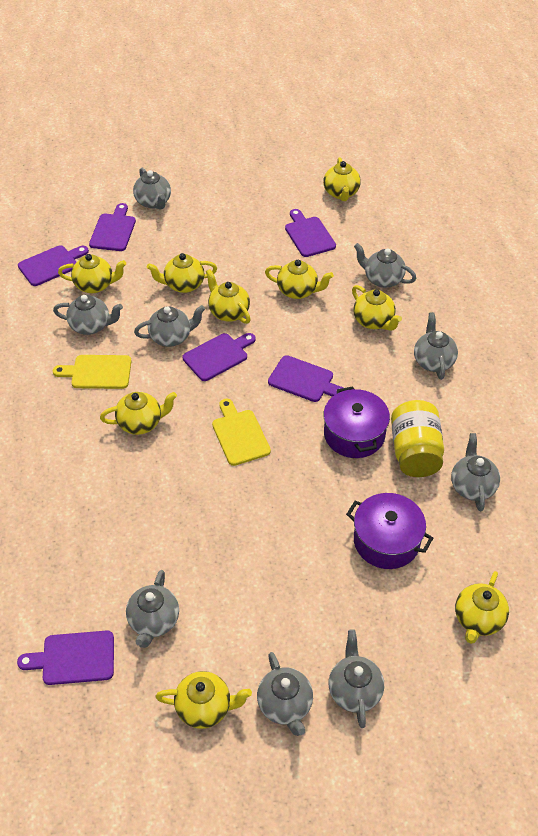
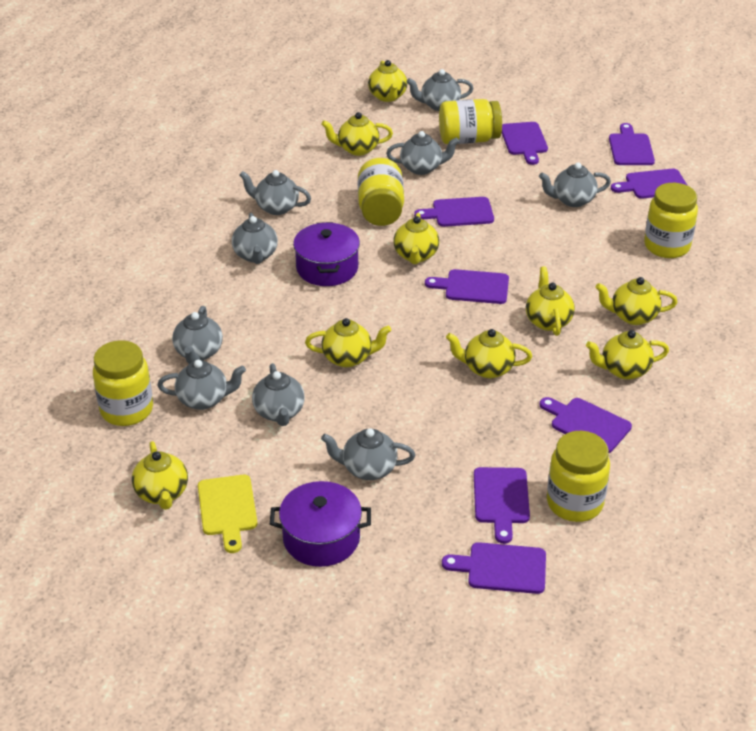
purple cutting board: 6 -> 8
yellow cutting board: 2 -> 1
yellow jar: 1 -> 5

